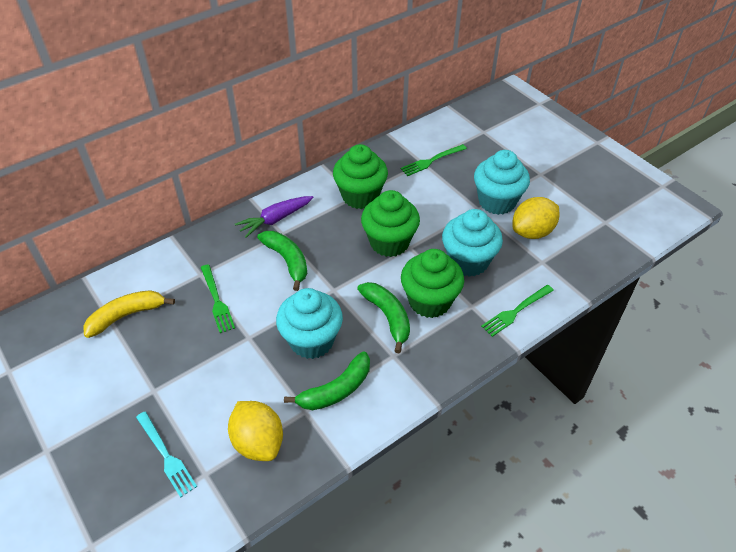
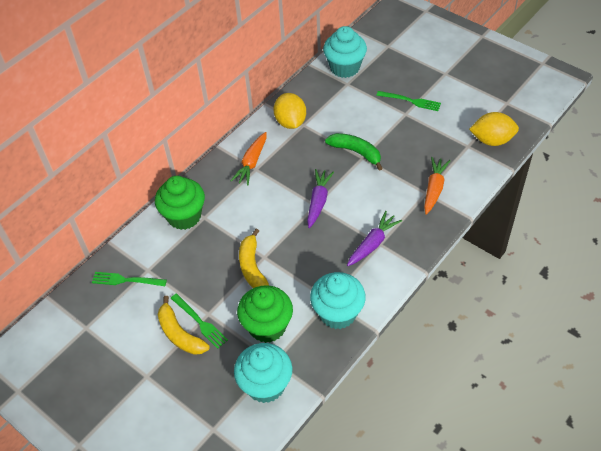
green banana: 3 -> 1
green cupcake: 3 -> 2
orange carrot: 0 -> 2
purple carrot: 1 -> 2
turquoise fork: 1 -> 0
yellow banana: 1 -> 2

